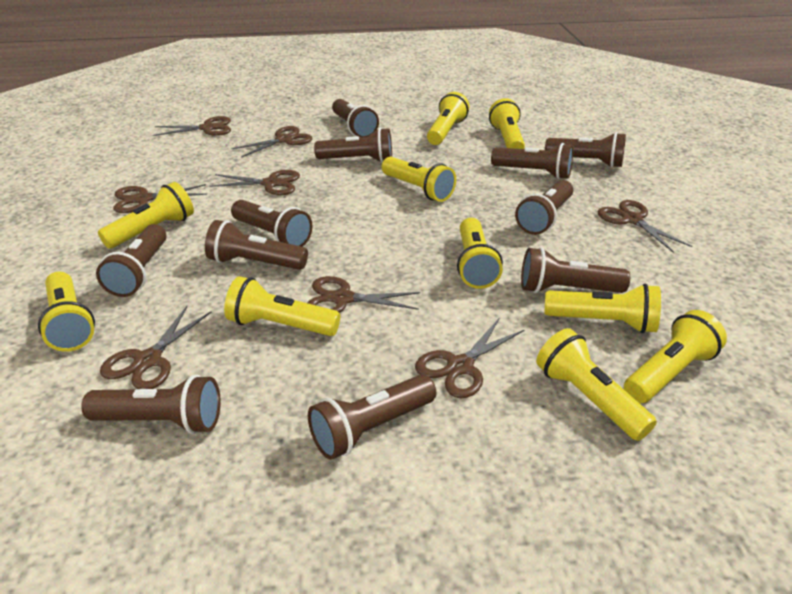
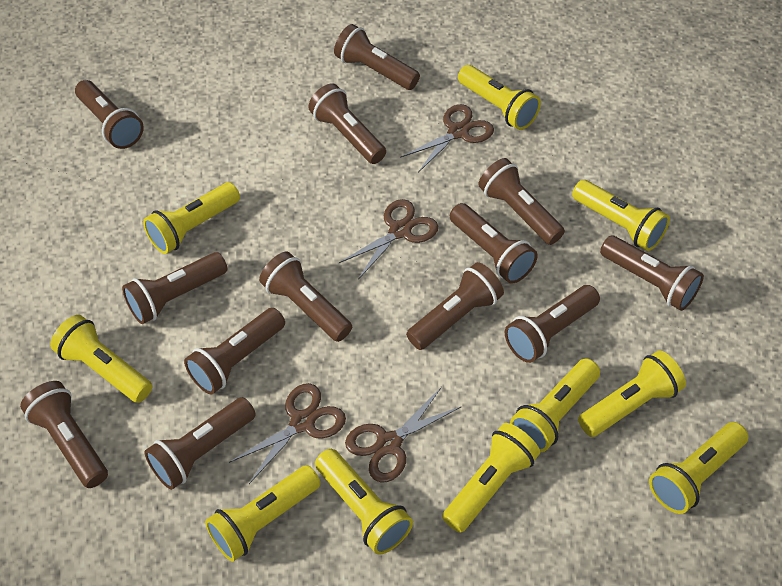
brown flashlight: 11 -> 13
brown scissors: 8 -> 4

